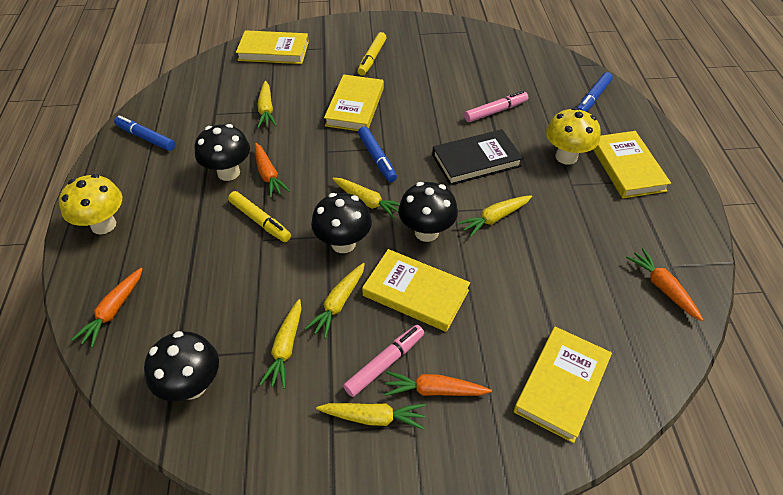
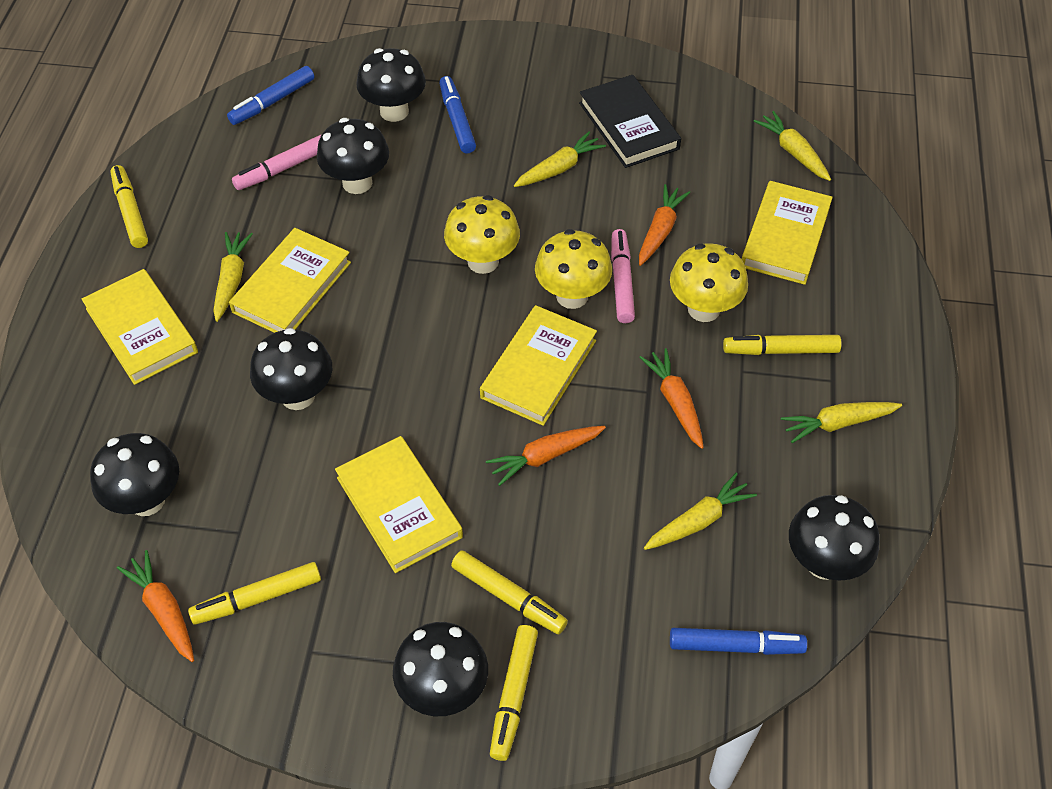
black mushroom: 4 -> 6
yellow carrot: 6 -> 5
yellow marker: 2 -> 5
yellow mushroom: 2 -> 3

